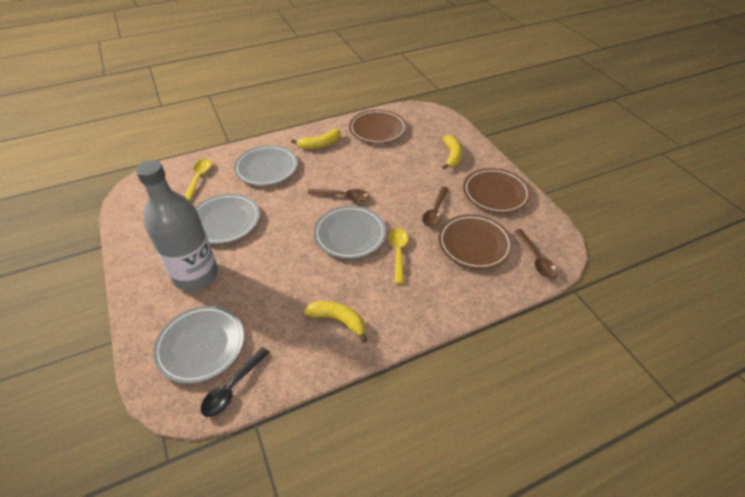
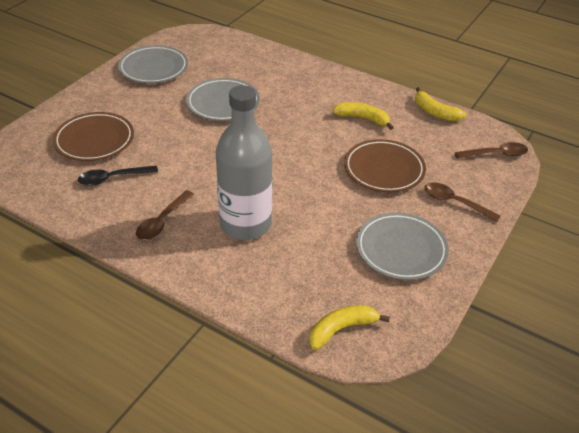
brown plate: 3 -> 2
grey plate: 4 -> 3
yellow spoon: 2 -> 0

